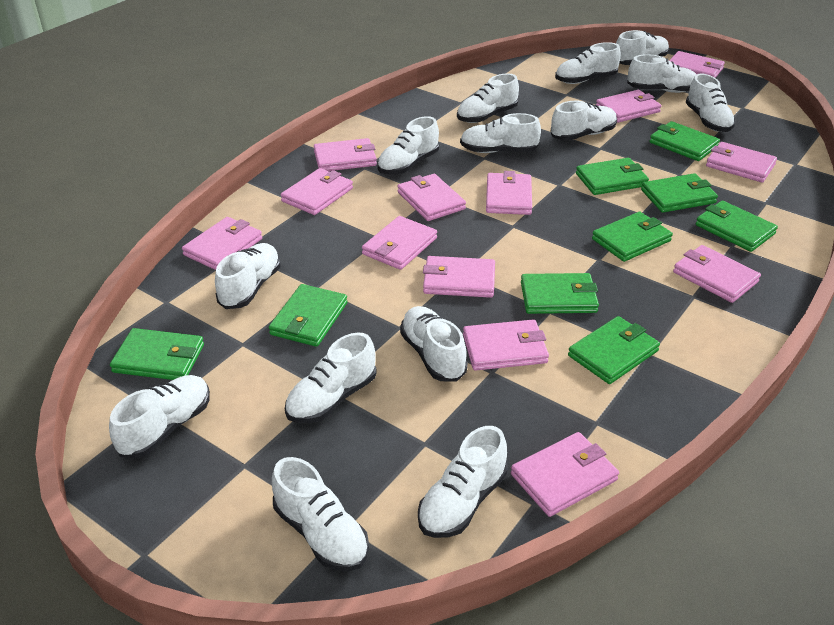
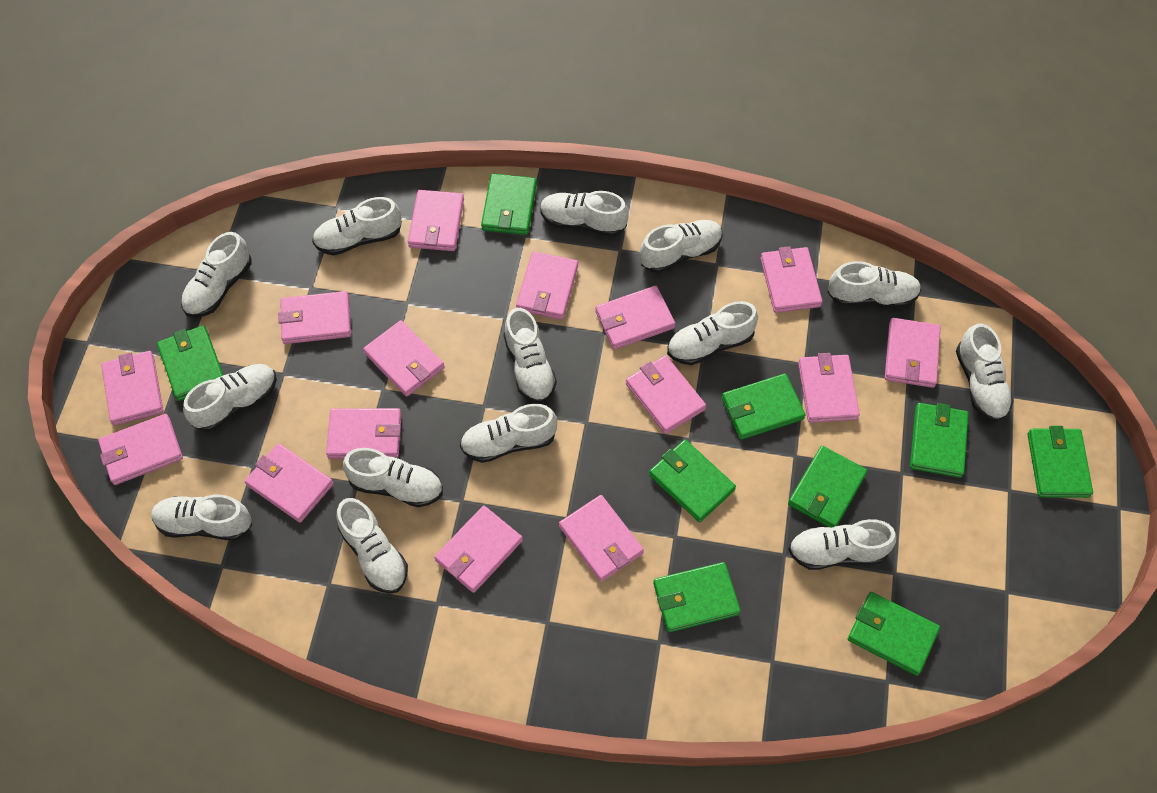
pink wallet: 13 -> 15

